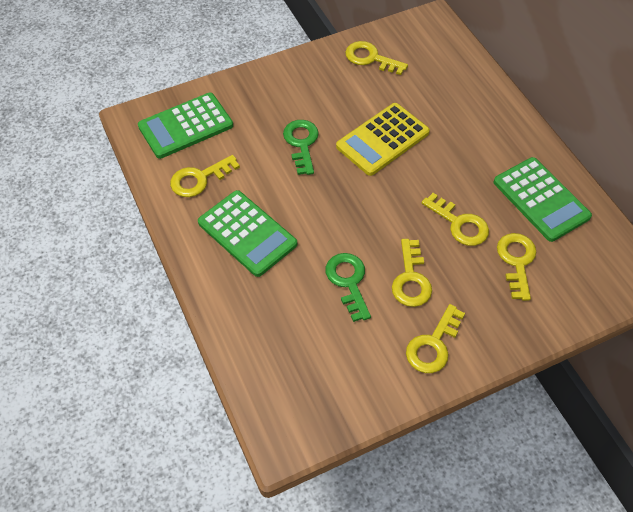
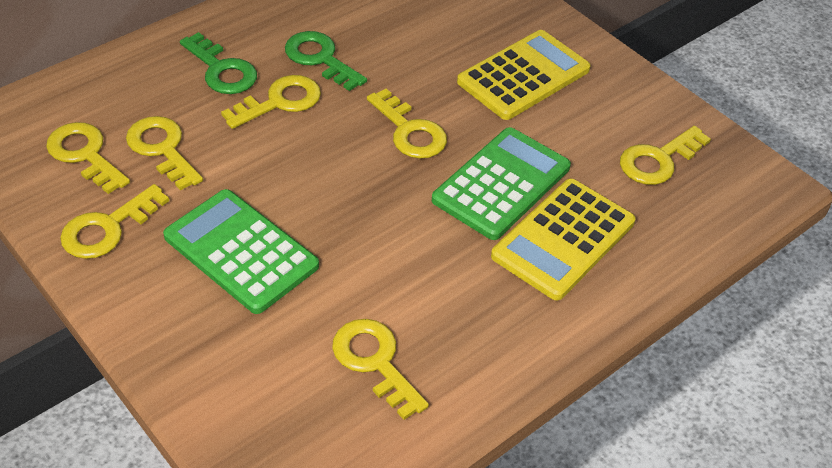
green calculator: 3 -> 2
yellow calculator: 1 -> 2
yellow key: 6 -> 7

